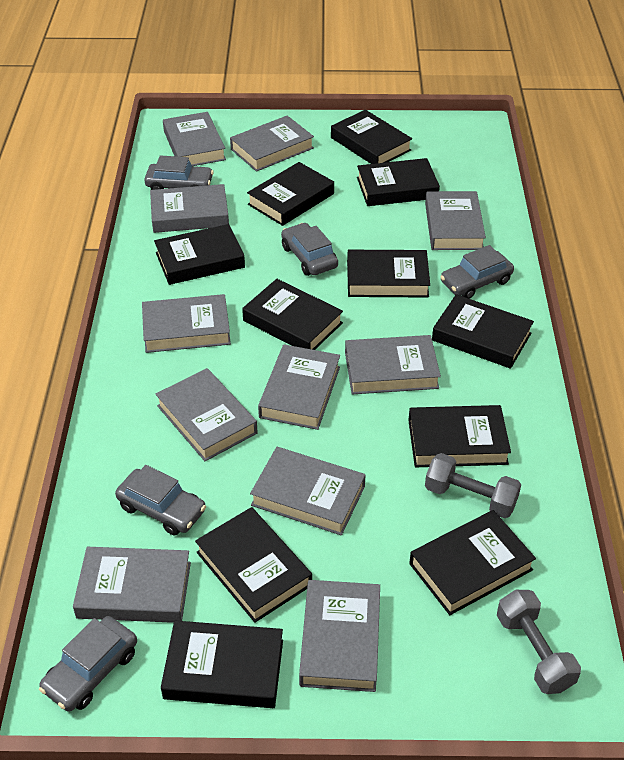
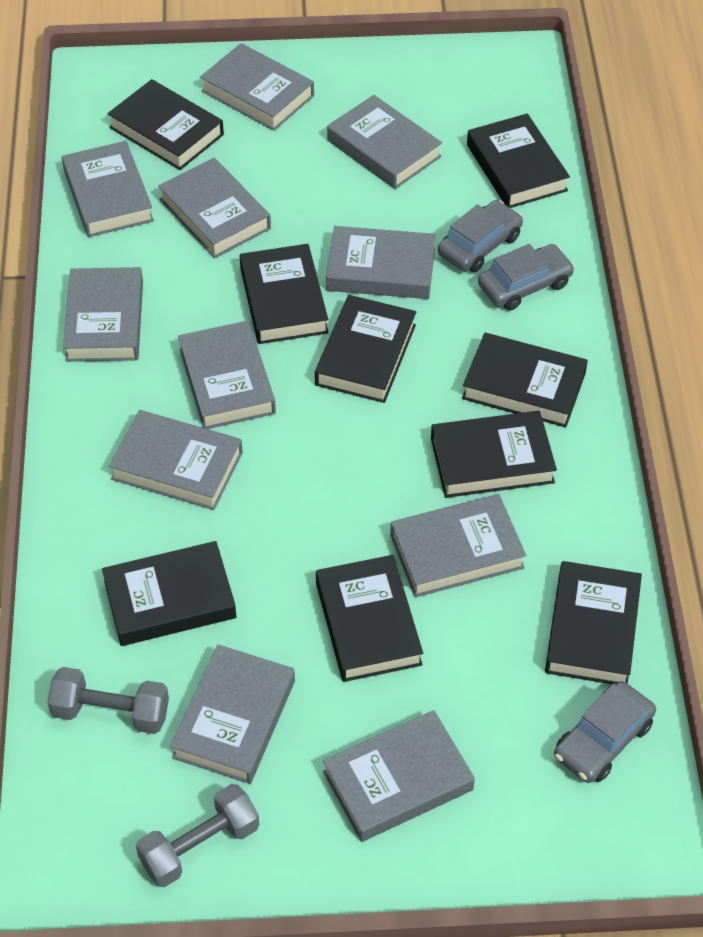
black book: 11 -> 9
grey car: 5 -> 3

